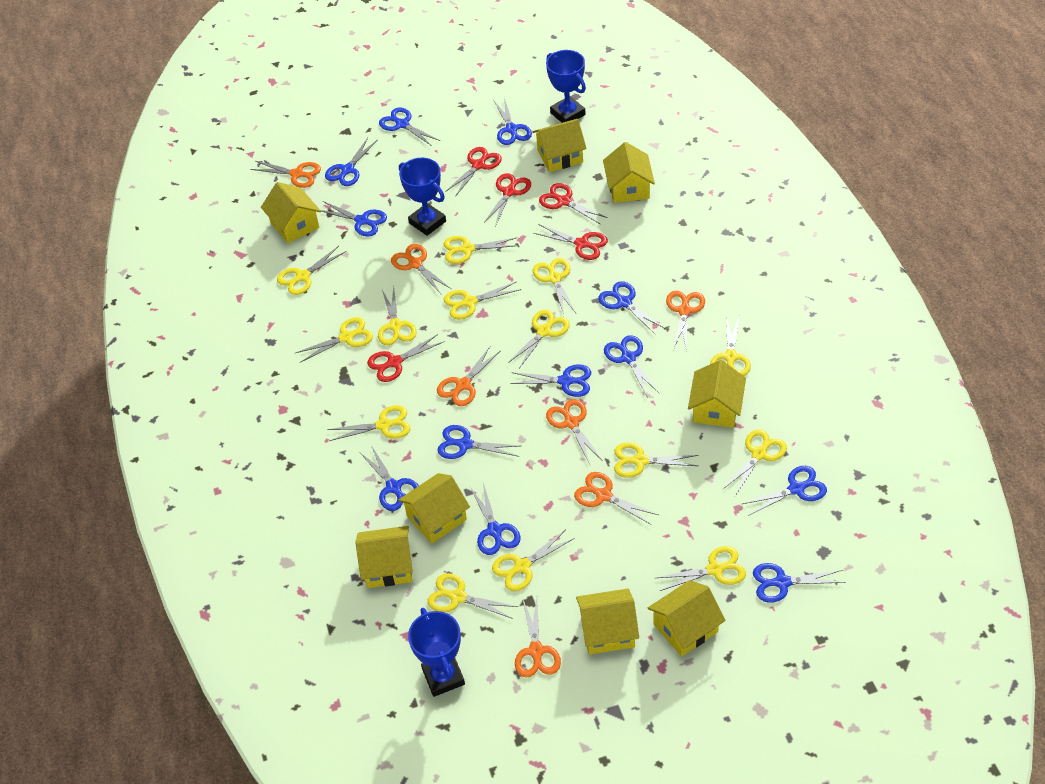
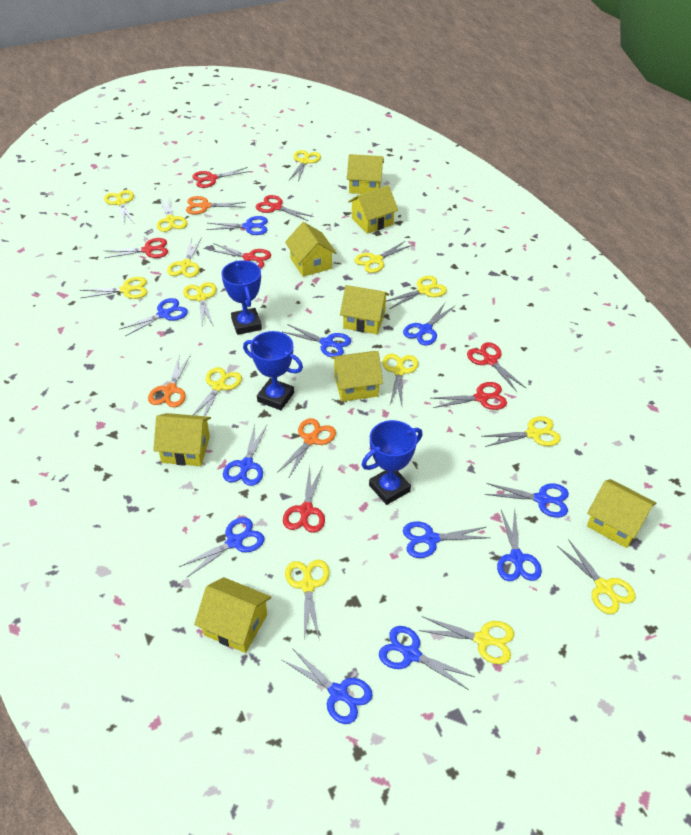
blue scissors: 12 -> 11
orange scissors: 7 -> 3
red scissors: 5 -> 7

